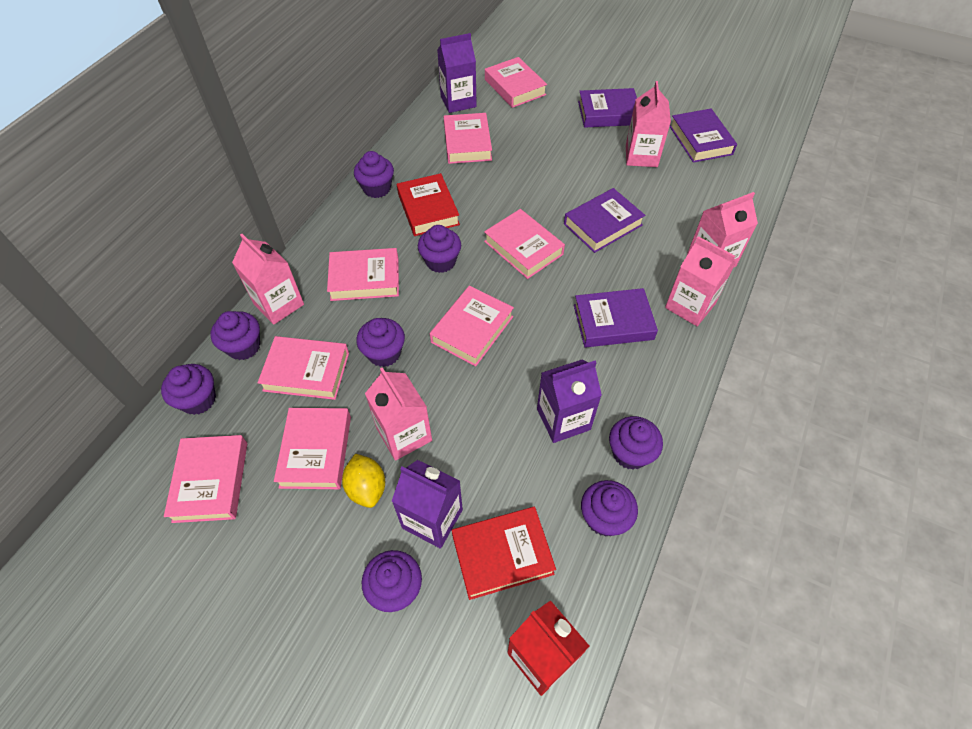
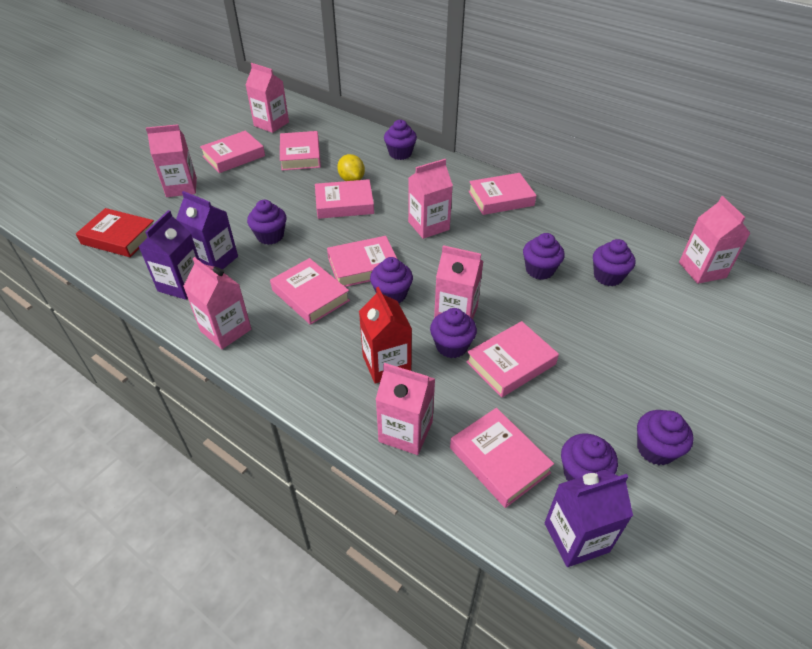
pink carton: 5 -> 7
purple book: 4 -> 0
red book: 2 -> 1

